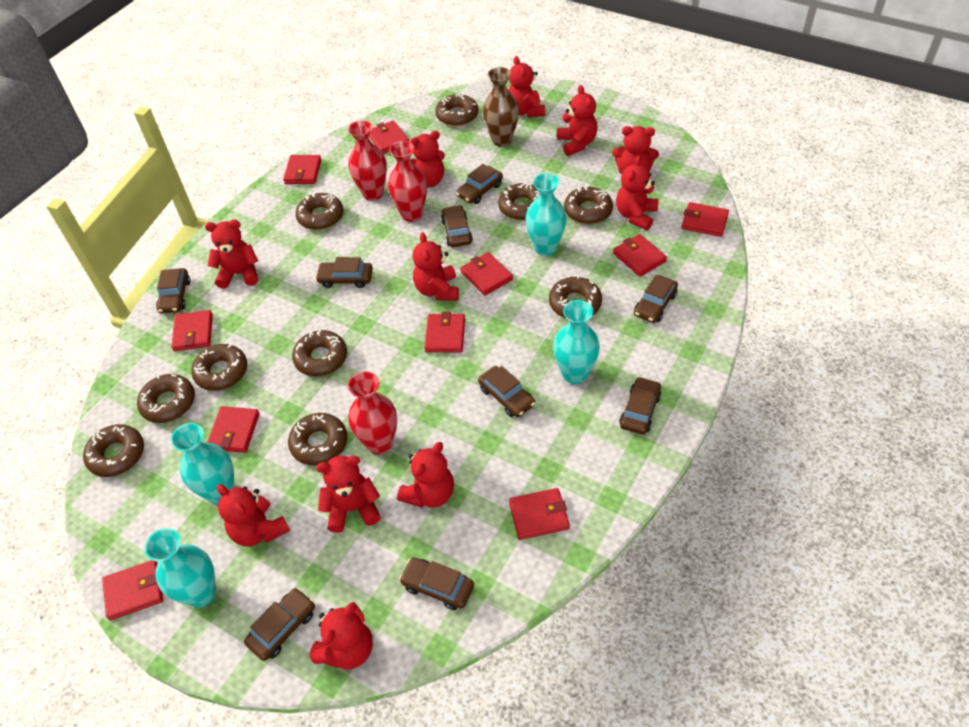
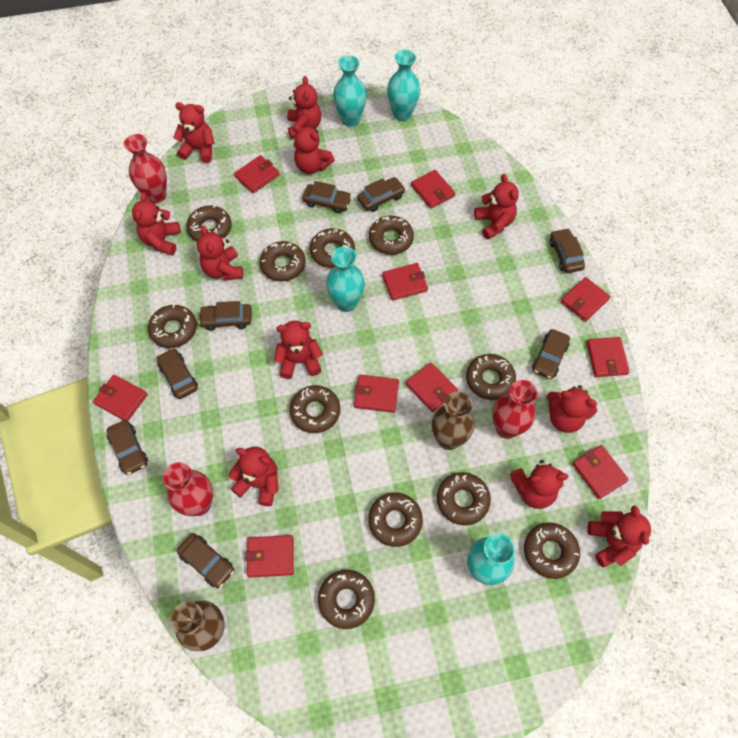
brown car: 9 -> 8
brown donut: 10 -> 11
brown vase: 1 -> 2

